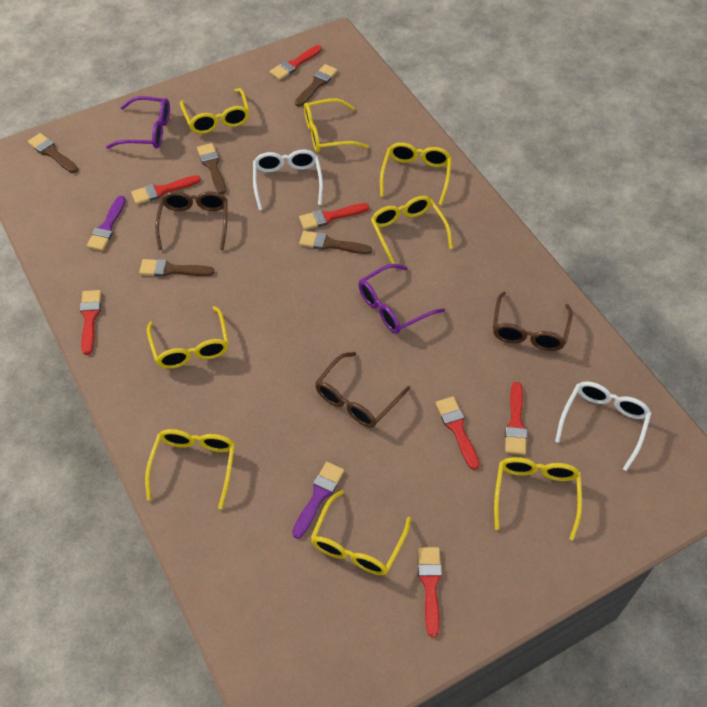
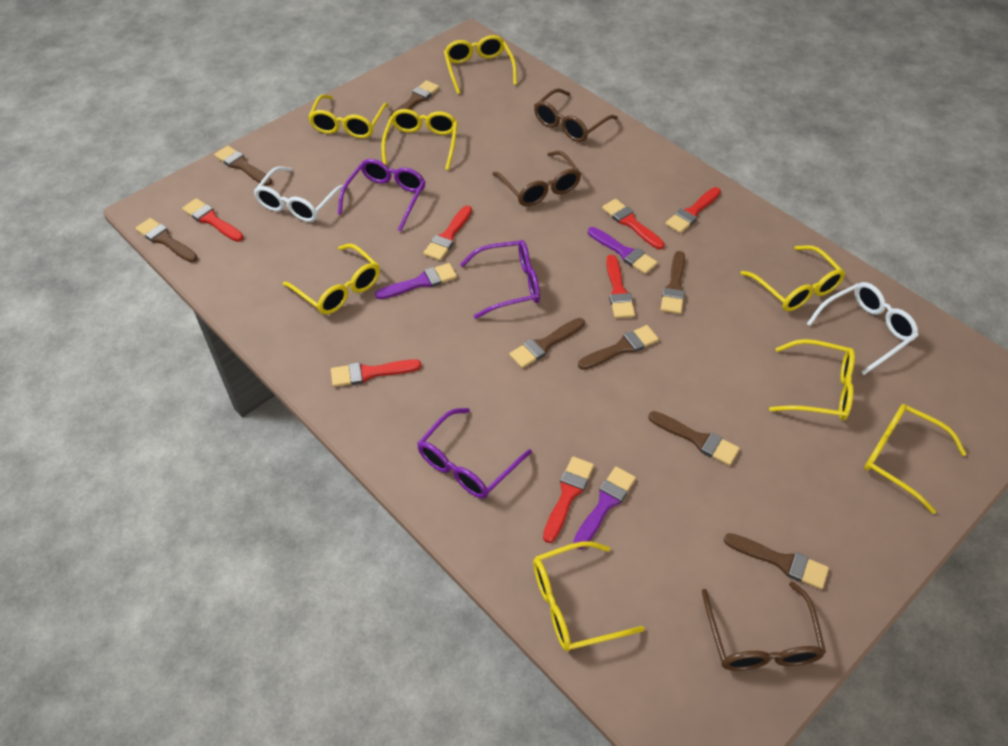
brown brush: 5 -> 8
purple brush: 2 -> 3
purple glasses: 2 -> 3

